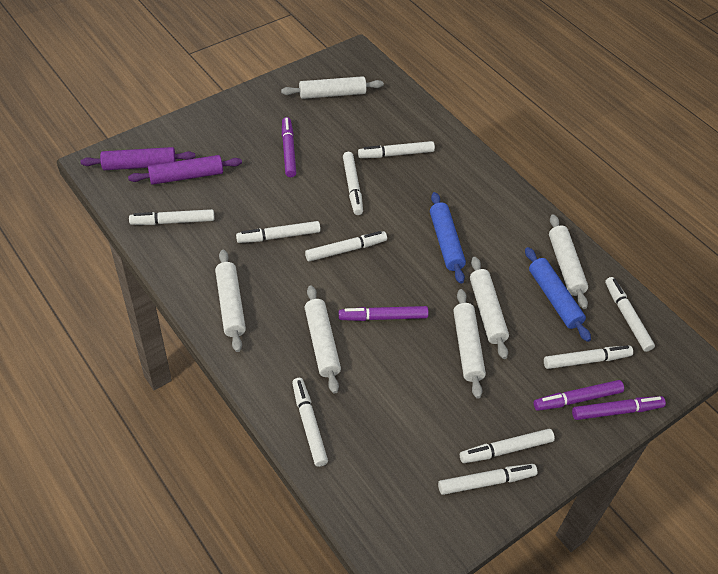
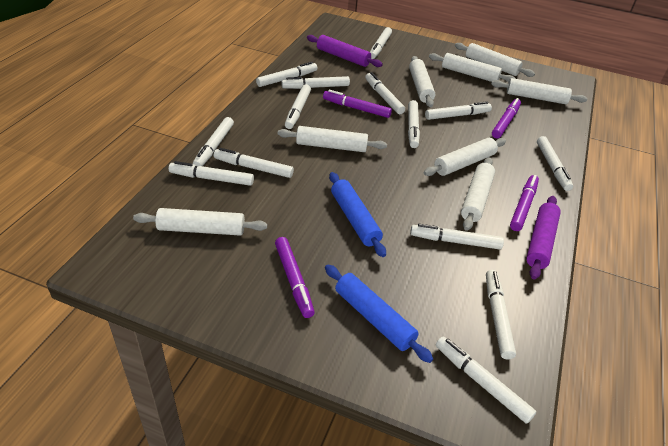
white marker: 10 -> 14
white rolling pin: 6 -> 8

